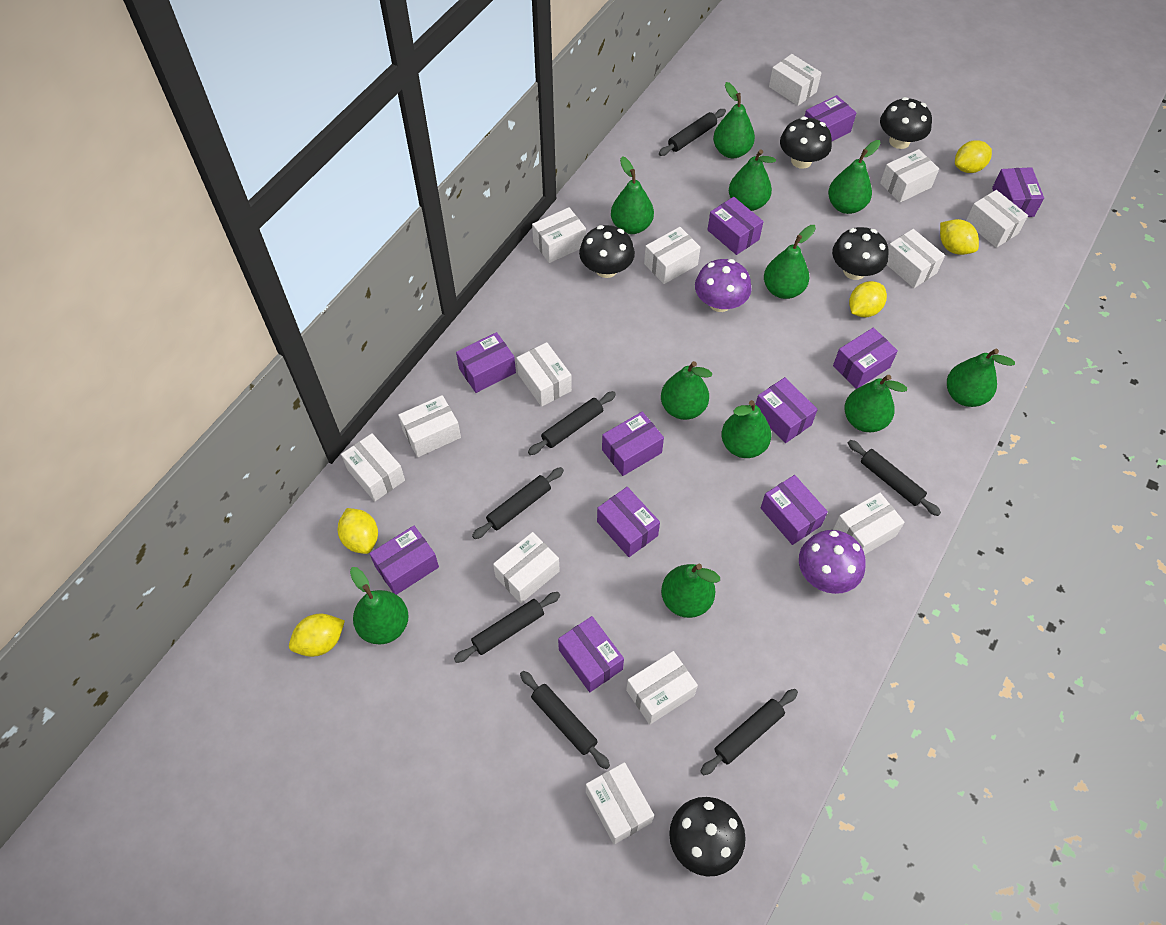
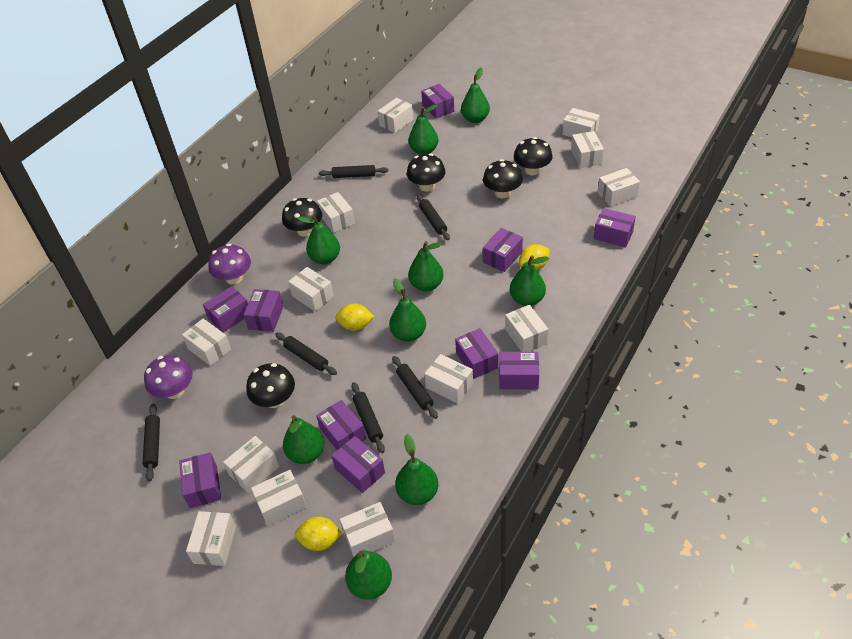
black rolling pin: 7 -> 6
green pear: 11 -> 9
purple box: 11 -> 10
yellow lemon: 5 -> 3

